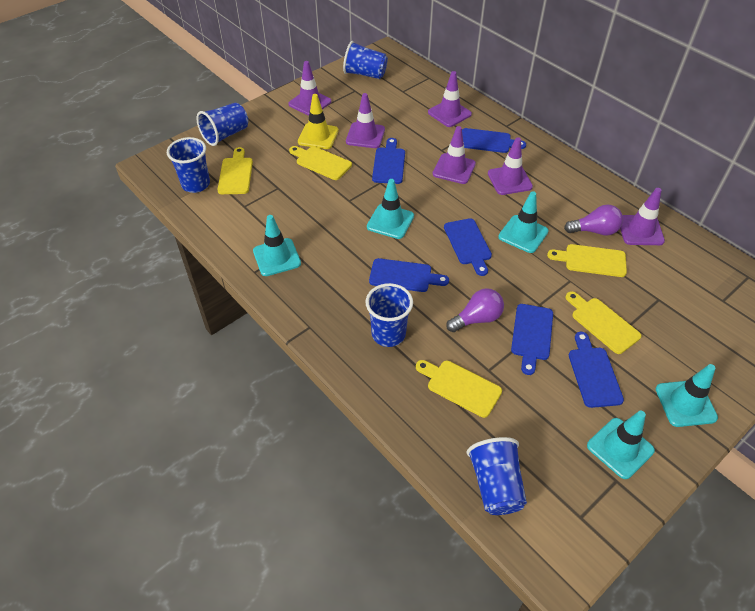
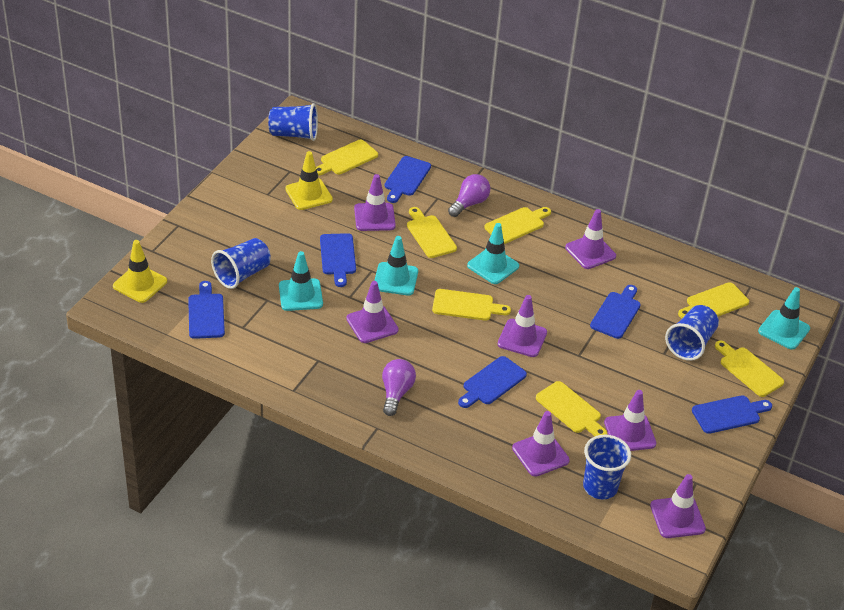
blue cup: 5 -> 4
purple traffic cone: 6 -> 7
turquoise traffic cone: 5 -> 4
yellow cutting board: 5 -> 7
yellow traffic cone: 1 -> 2

